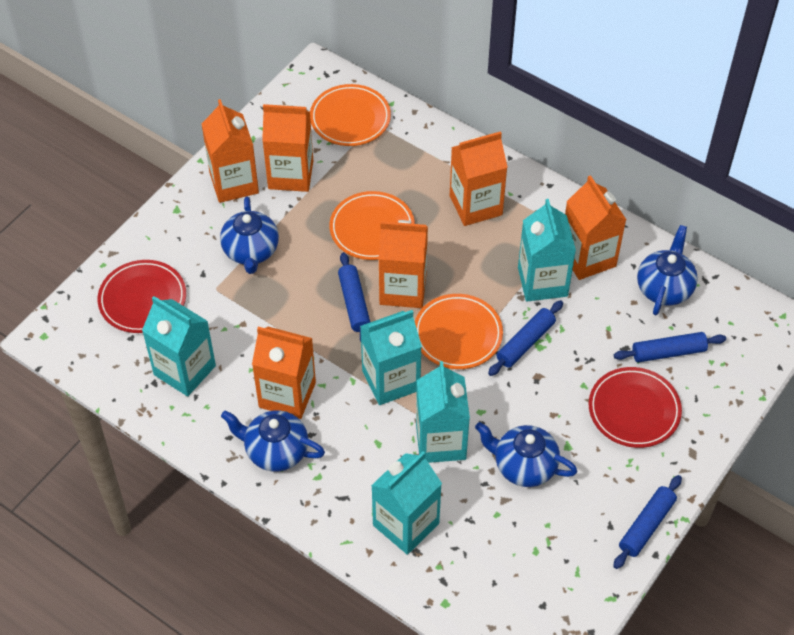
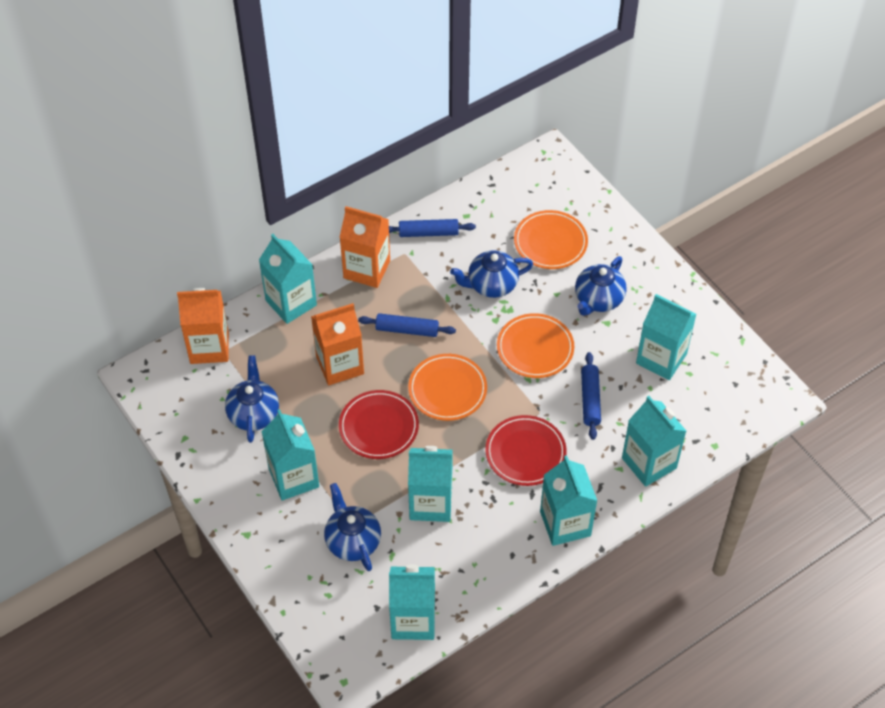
blue rolling pin: 4 -> 3
orange carton: 6 -> 3
turquoise carton: 5 -> 7

